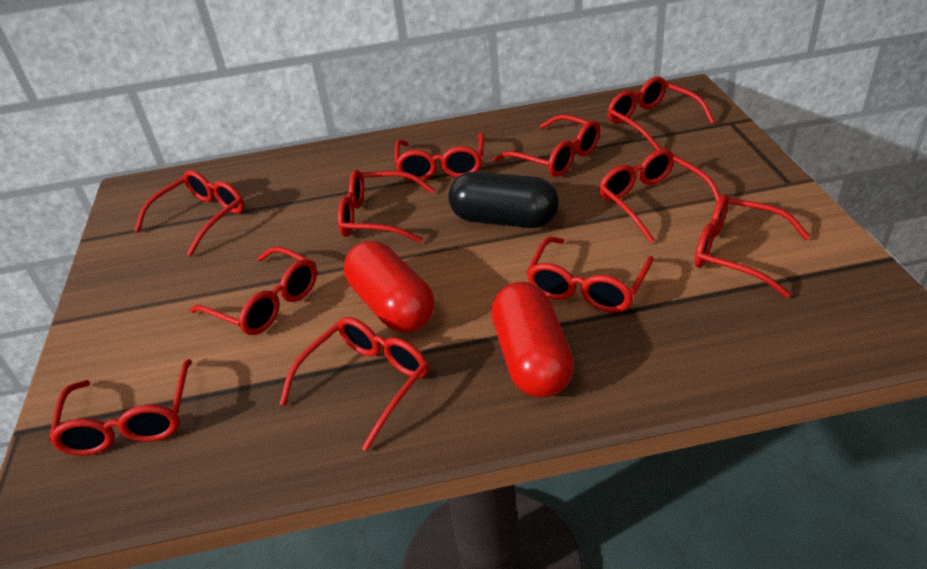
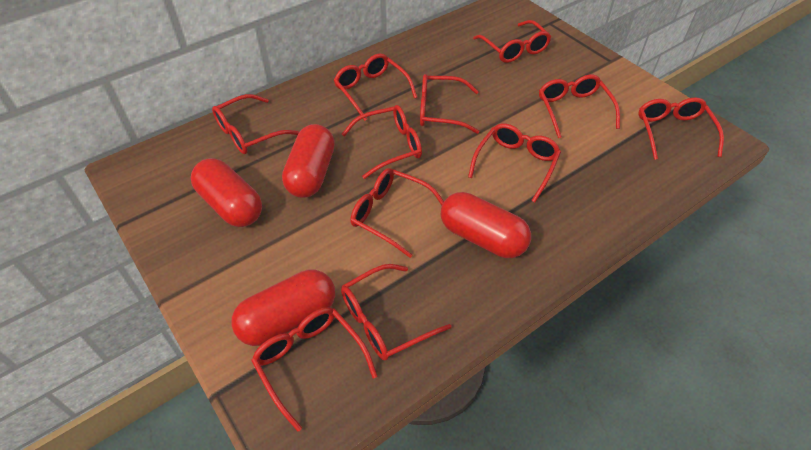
black capsule: 1 -> 0
red capsule: 2 -> 4

